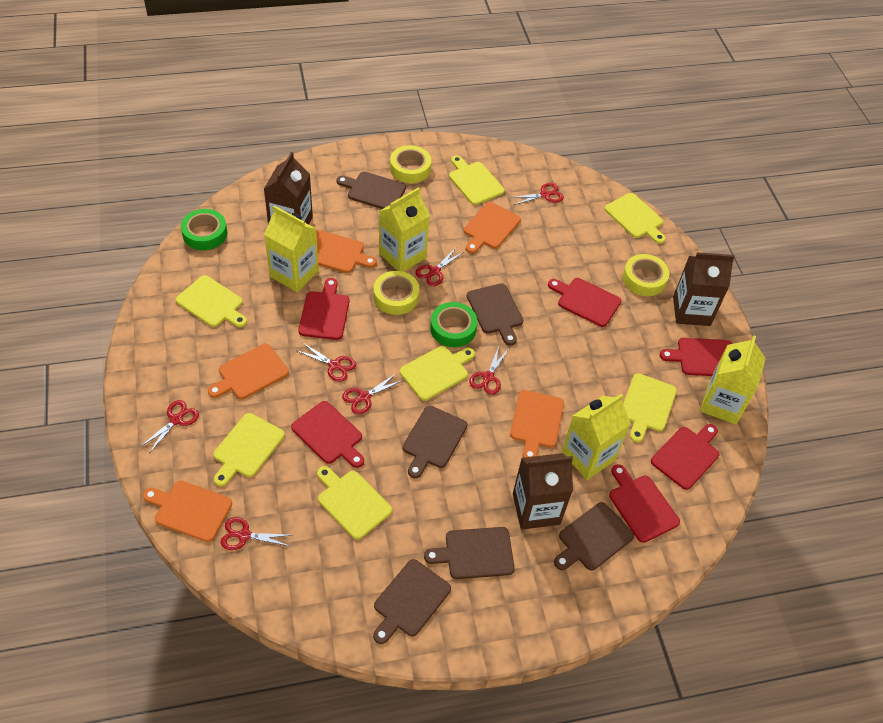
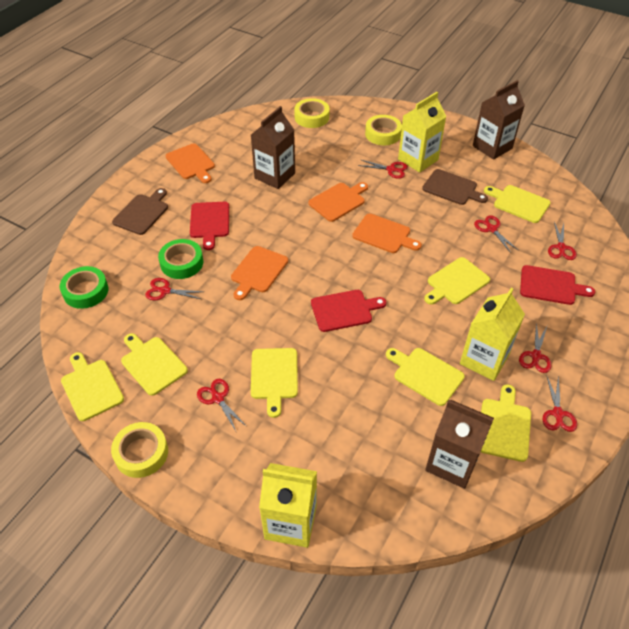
brown cutting board: 6 -> 2
orange cutting board: 5 -> 4
red cutting board: 6 -> 3
yellow carton: 4 -> 3

